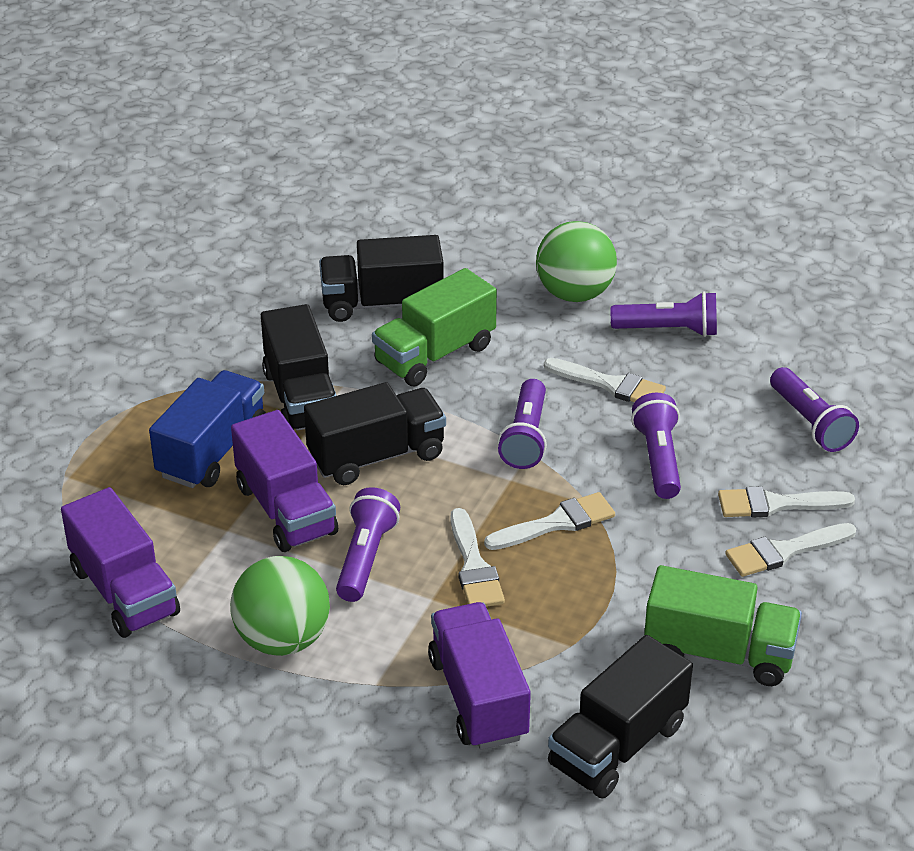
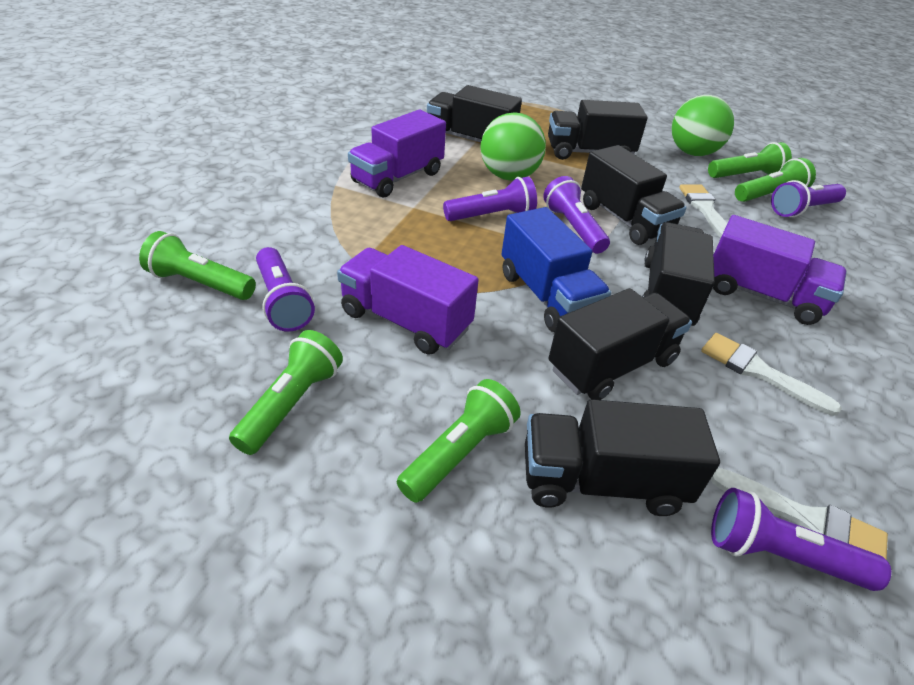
black truck: 4 -> 6
green flashlight: 0 -> 5
green truck: 2 -> 0
white brush: 5 -> 3

